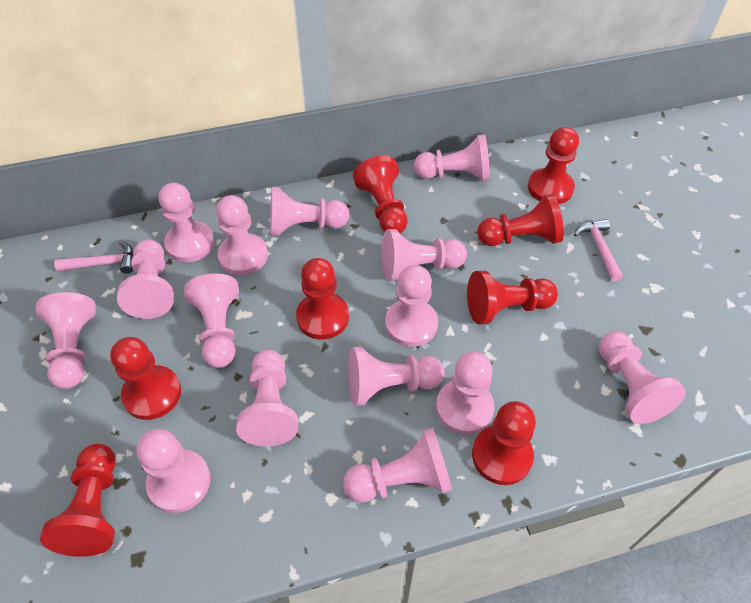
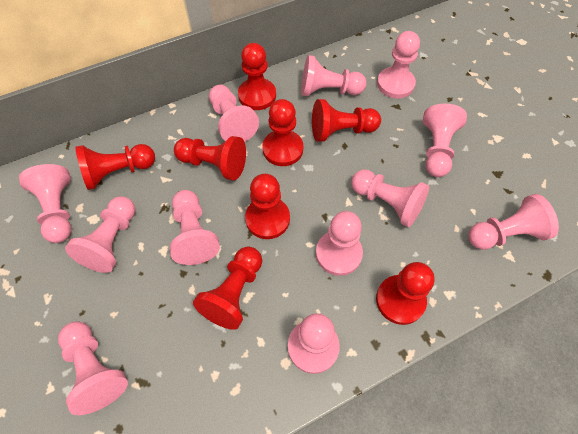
pink hammer: 2 -> 0
pink pawn: 15 -> 12

